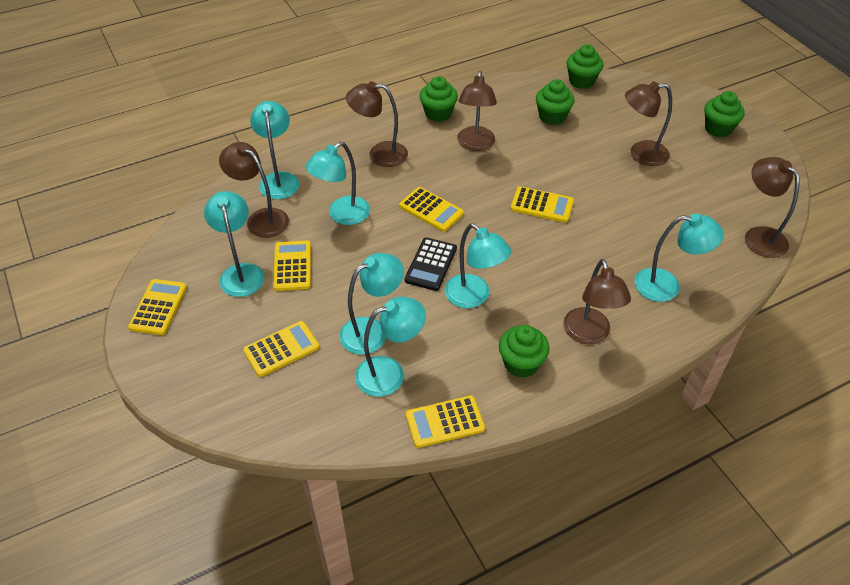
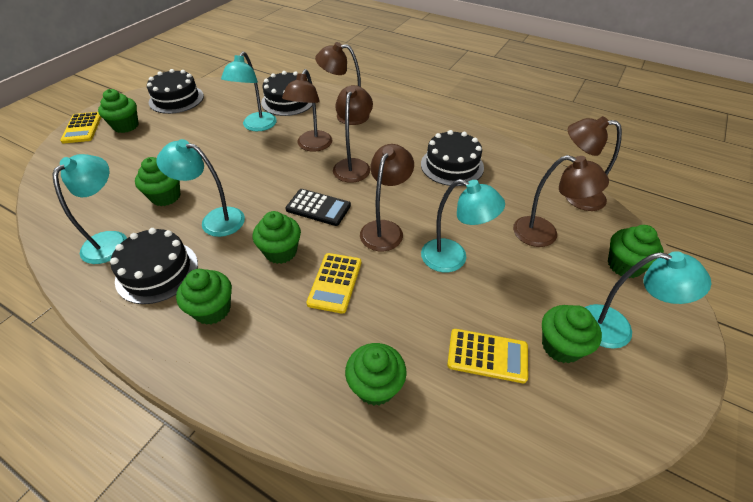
black cake: 0 -> 4
green cupcake: 5 -> 7
turquoise lamp: 7 -> 5
yellow calculator: 6 -> 3

